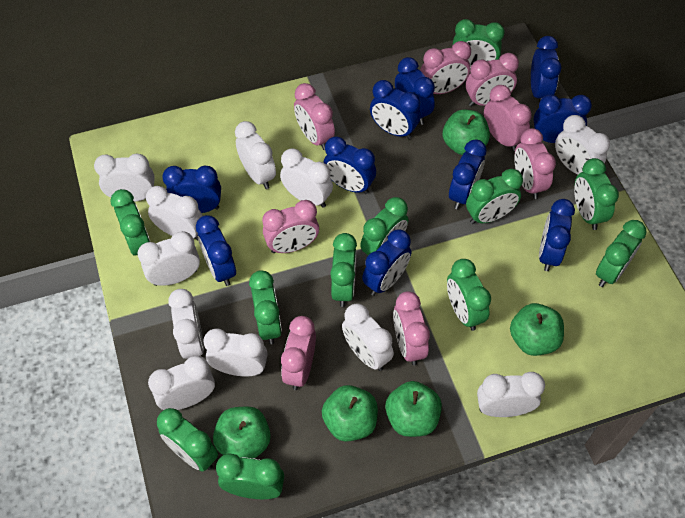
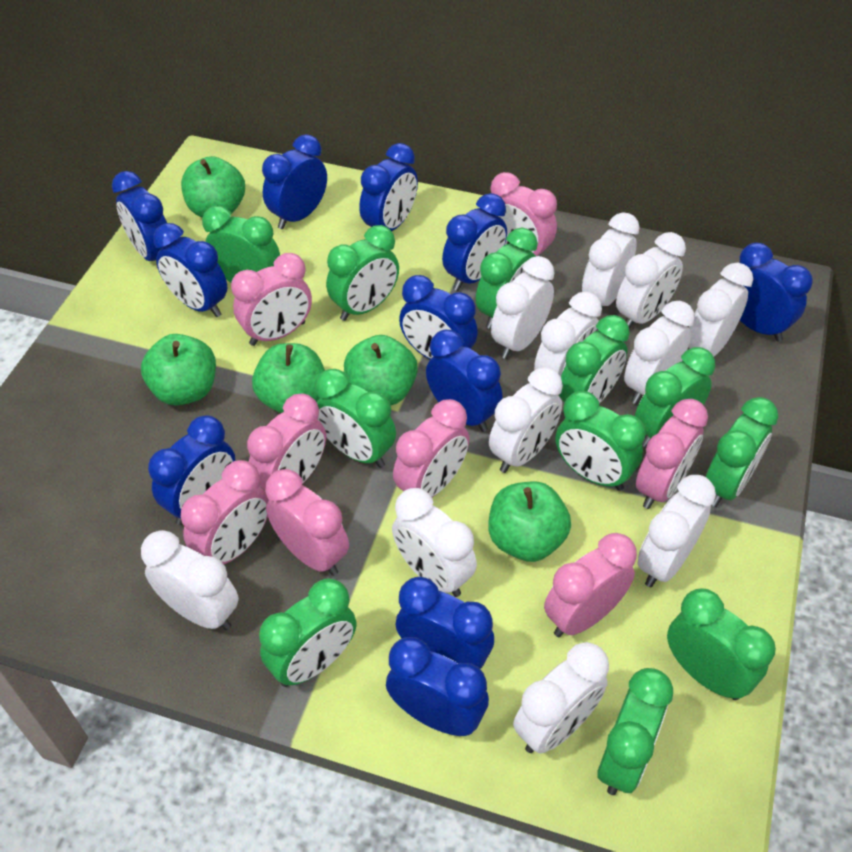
blue clock: 10 -> 11

